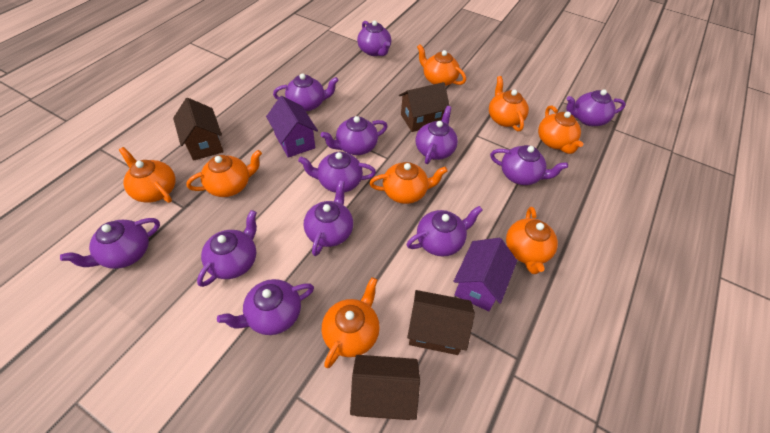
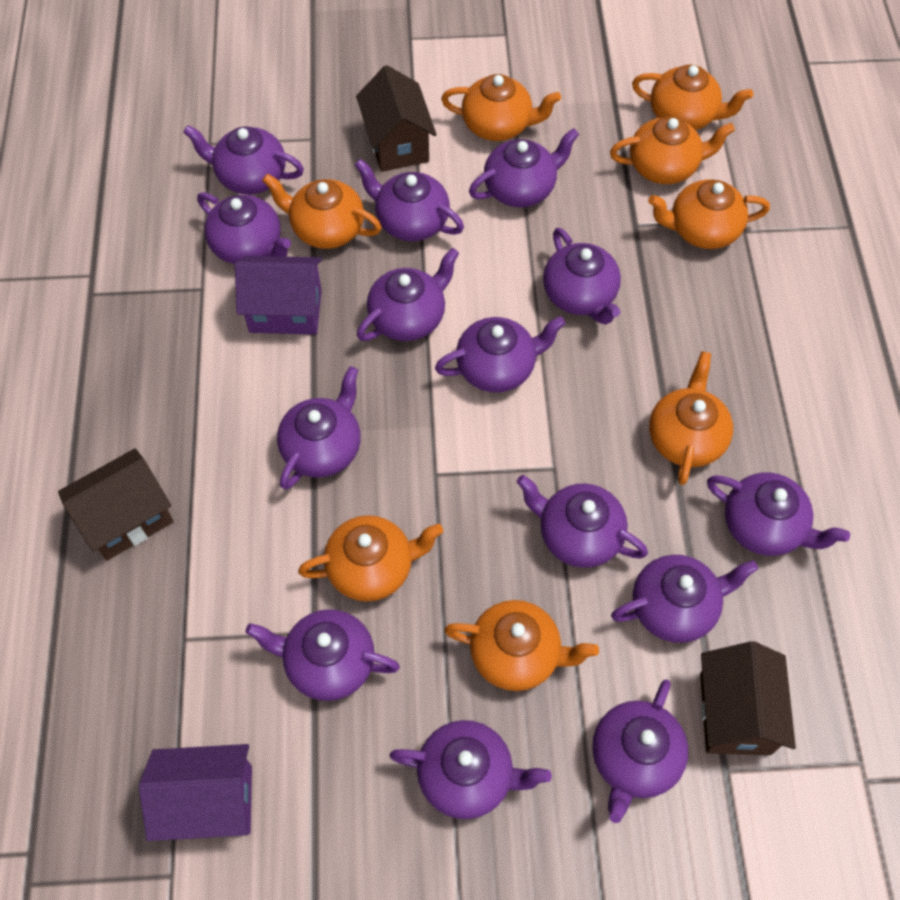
brown house: 4 -> 3
purple teapot: 12 -> 14

